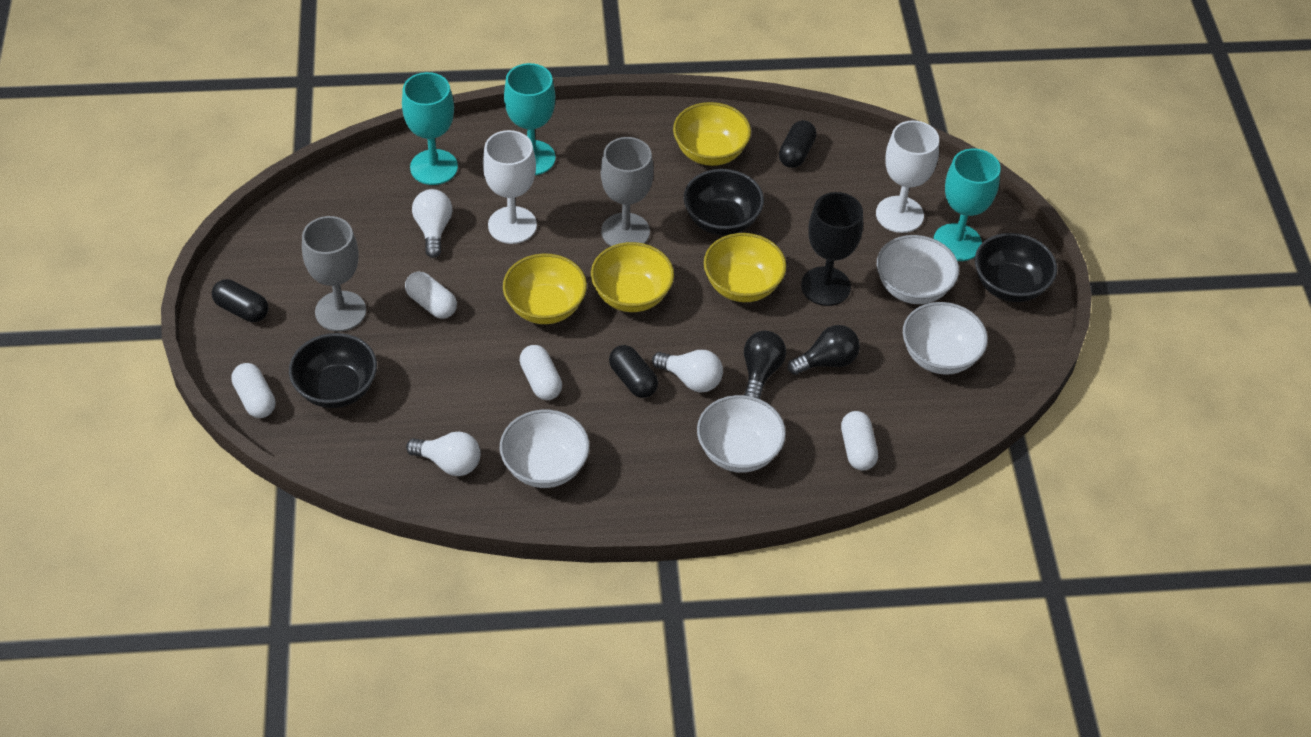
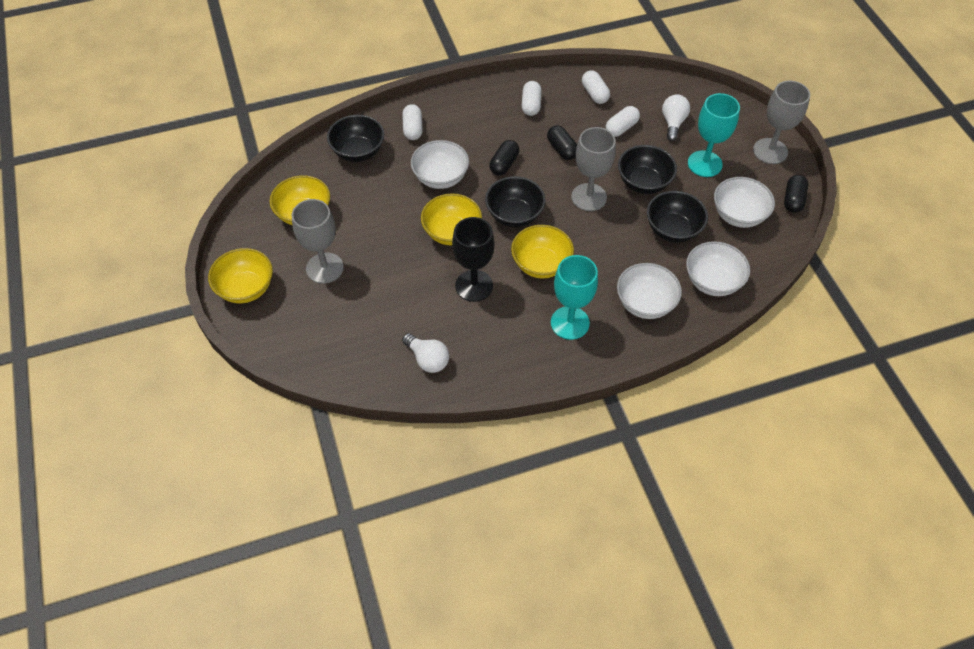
black bowl: 3 -> 4
black light bulb: 2 -> 0
grey goblet: 2 -> 3
turquoise goblet: 3 -> 2
white goblet: 2 -> 0
white light bulb: 3 -> 2

